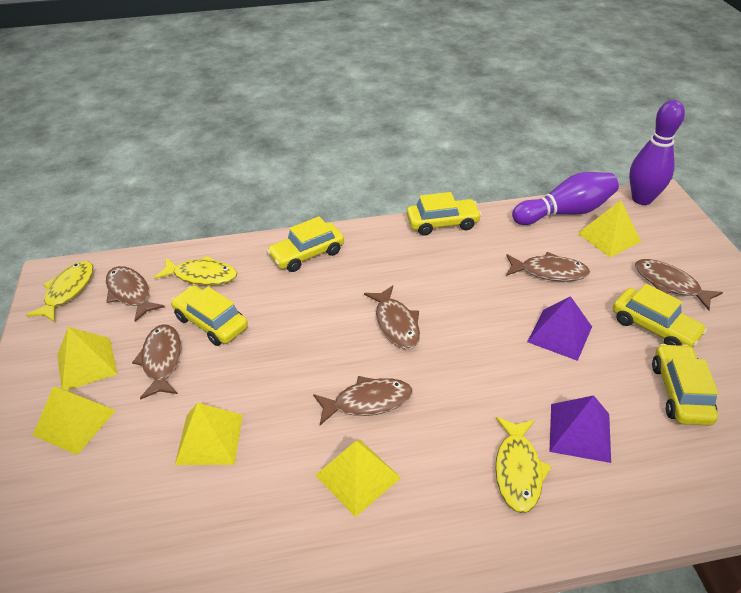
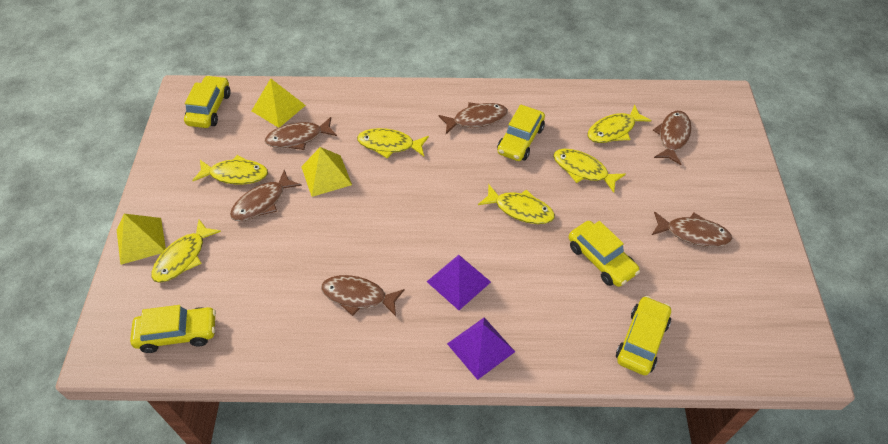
purple bowling pin: 2 -> 0
yellow fish: 3 -> 6
yellow pyramid: 5 -> 3

